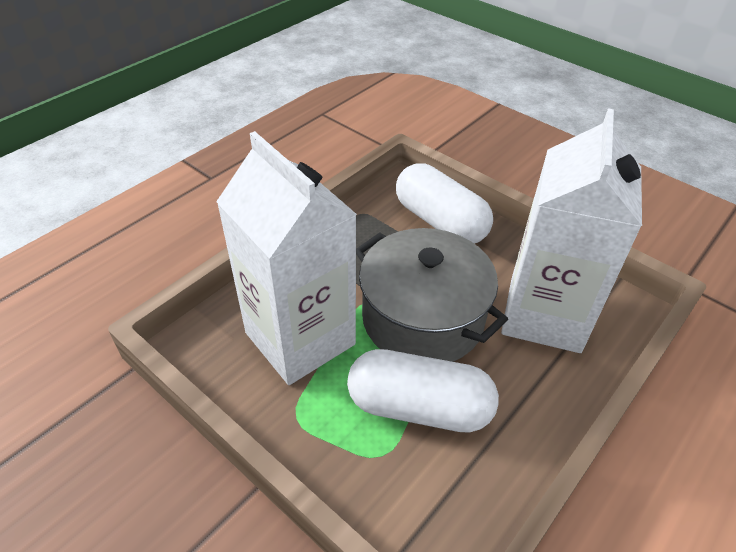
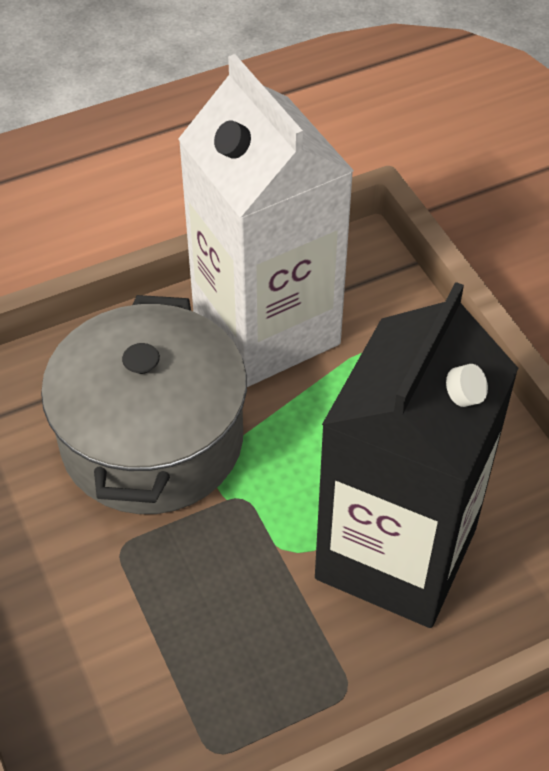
black carton: 0 -> 1
white capsule: 2 -> 0
white carton: 2 -> 1

